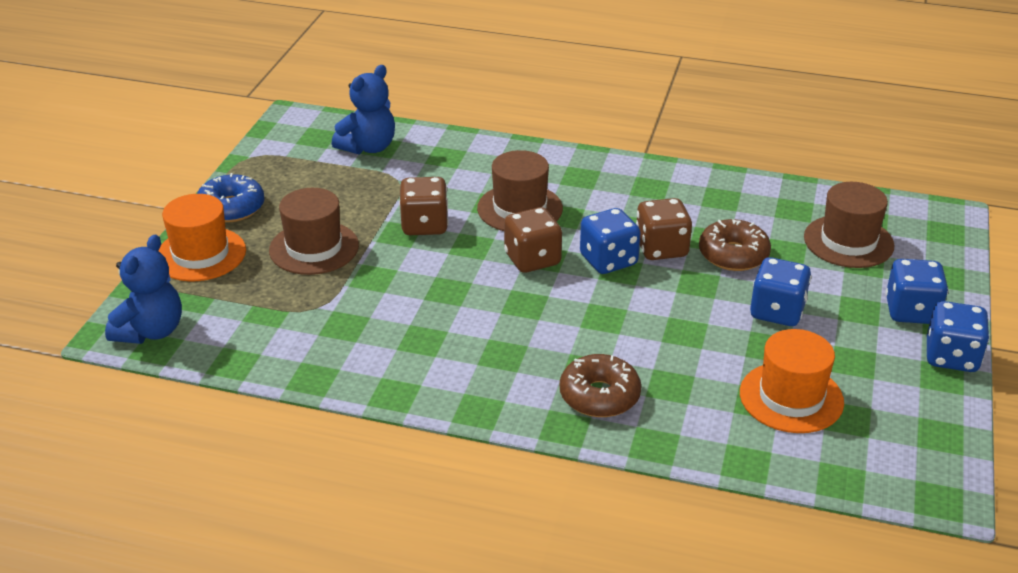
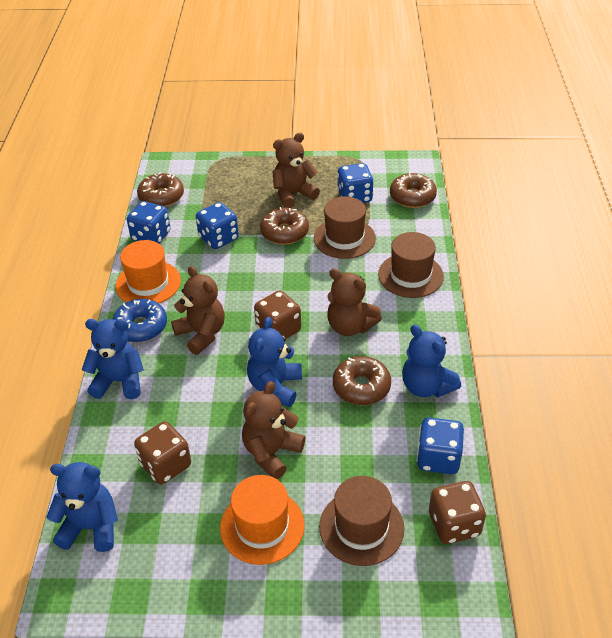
blue teddy bear: 2 -> 4
brown donut: 2 -> 4
brown teddy bear: 0 -> 4

